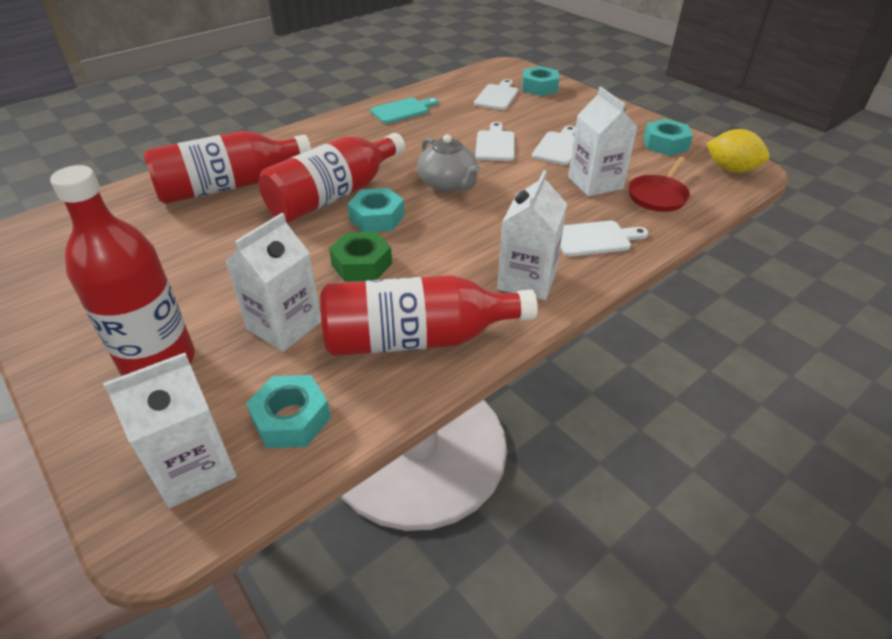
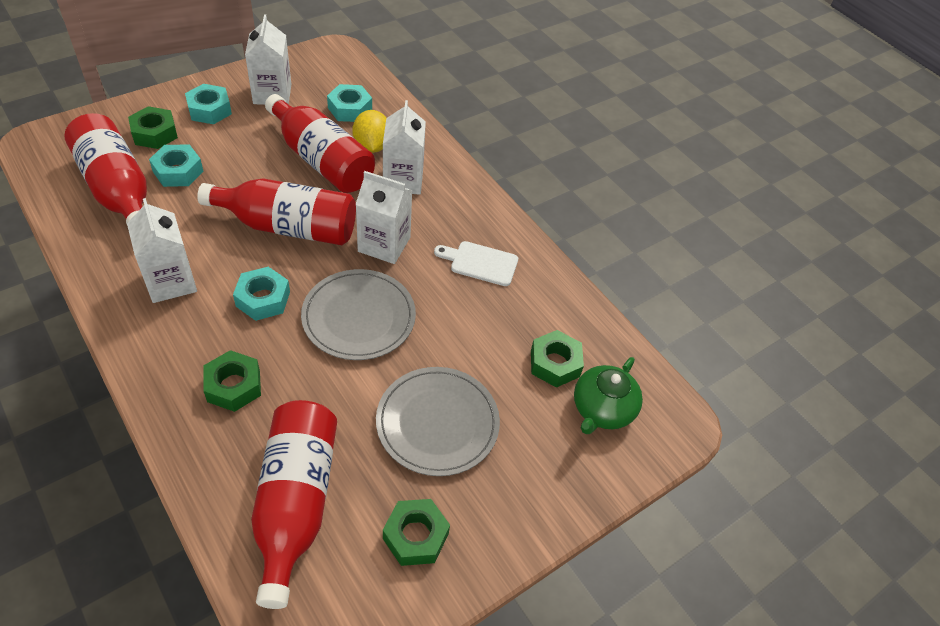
green nut: 1 -> 4
green teapot: 0 -> 1
grey plate: 0 -> 2
grey teapot: 1 -> 0
red pan: 1 -> 0
turquoise cutting board: 1 -> 0
white cutting board: 4 -> 1

